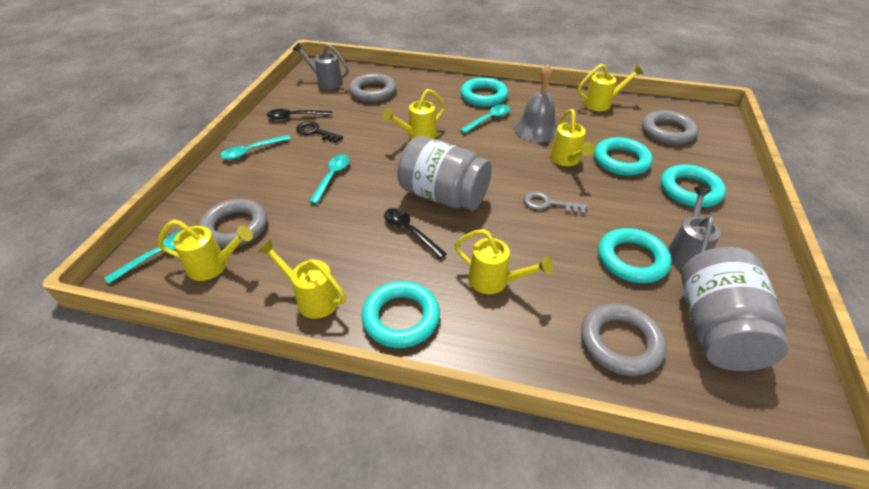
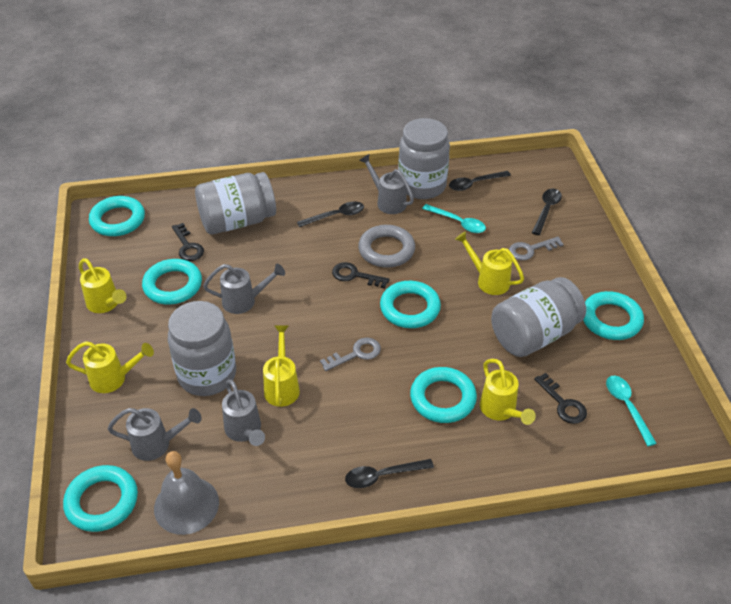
black key: 1 -> 3
black spoon: 2 -> 4
grey jar: 2 -> 4
grey key: 1 -> 2
grey ring: 4 -> 1
grey watering can: 2 -> 4
turquoise ring: 5 -> 6
turquoise spoon: 4 -> 2
yellow watering can: 6 -> 5

